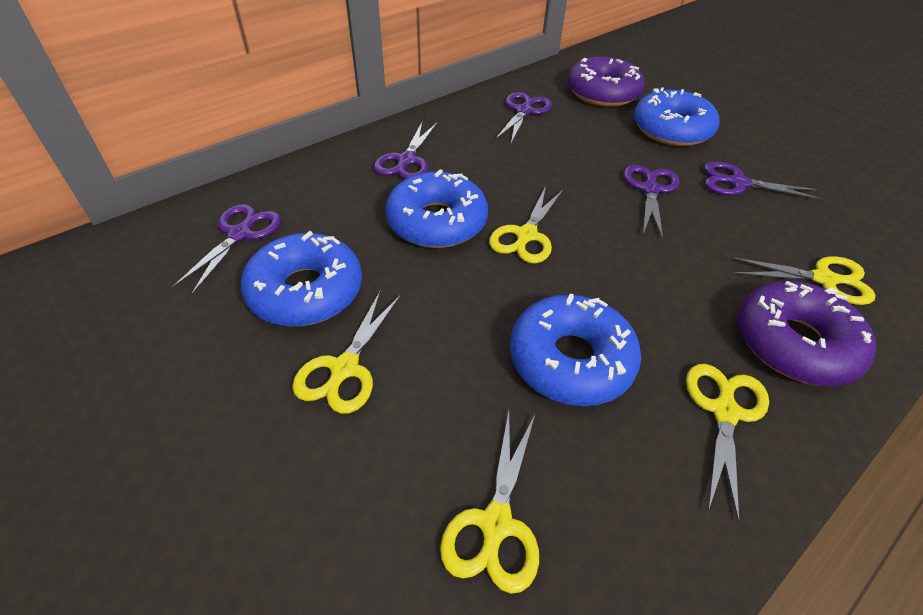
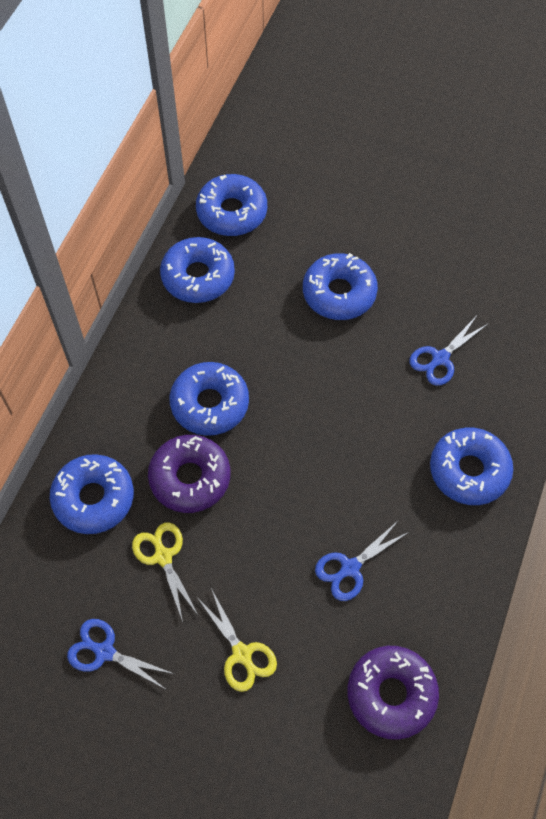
blue donut: 4 -> 6
blue scissors: 0 -> 3
purple scissors: 5 -> 0
yellow scissors: 5 -> 2

